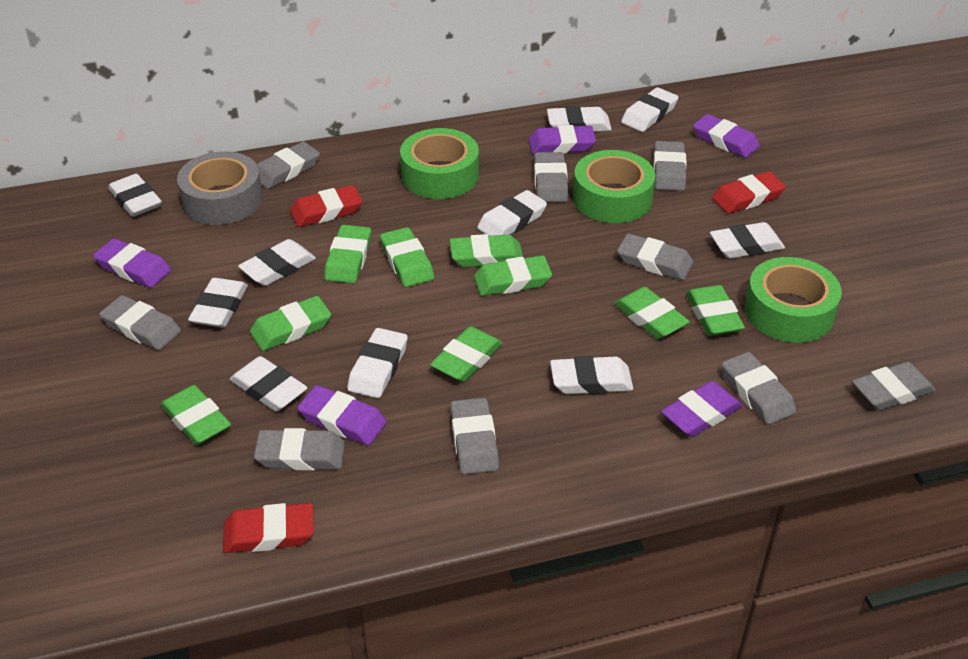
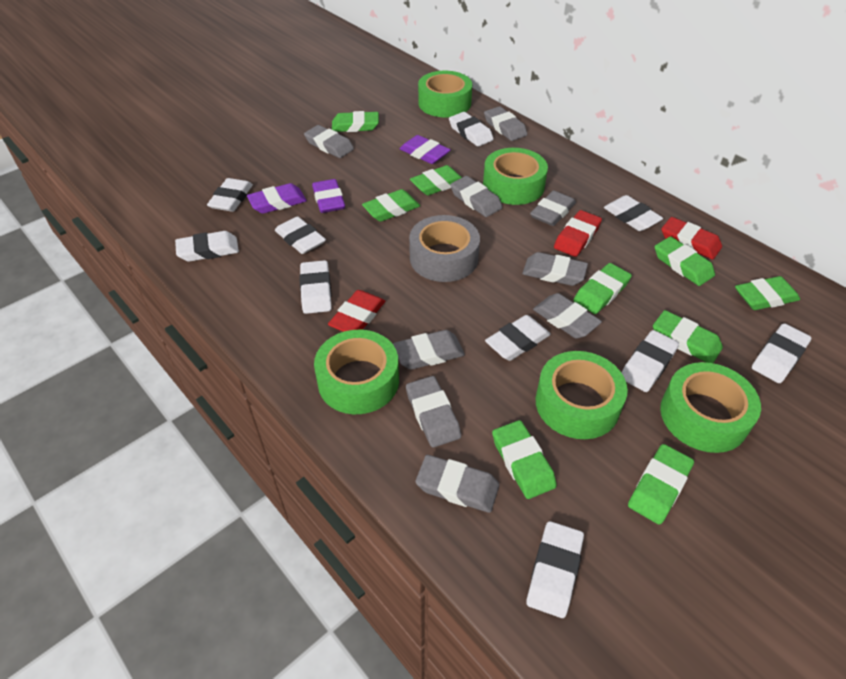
green tape: 3 -> 5
purple eraser: 5 -> 3

